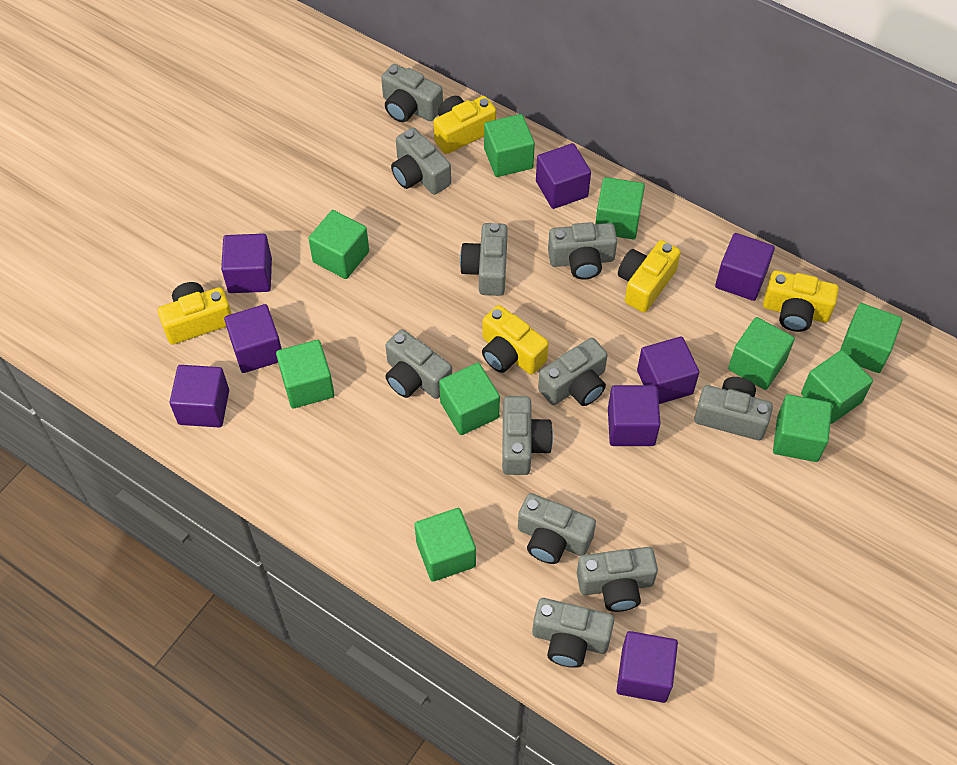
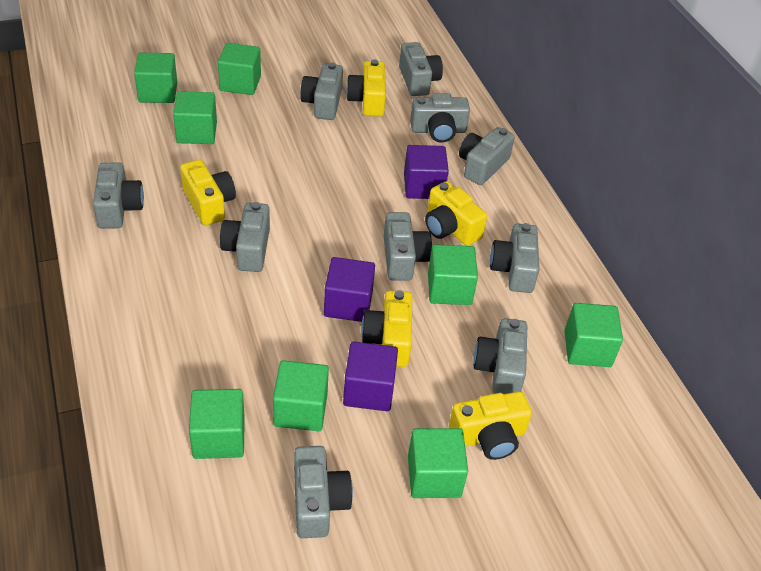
green cube: 10 -> 8
grey camera: 11 -> 10
purple cube: 8 -> 3

